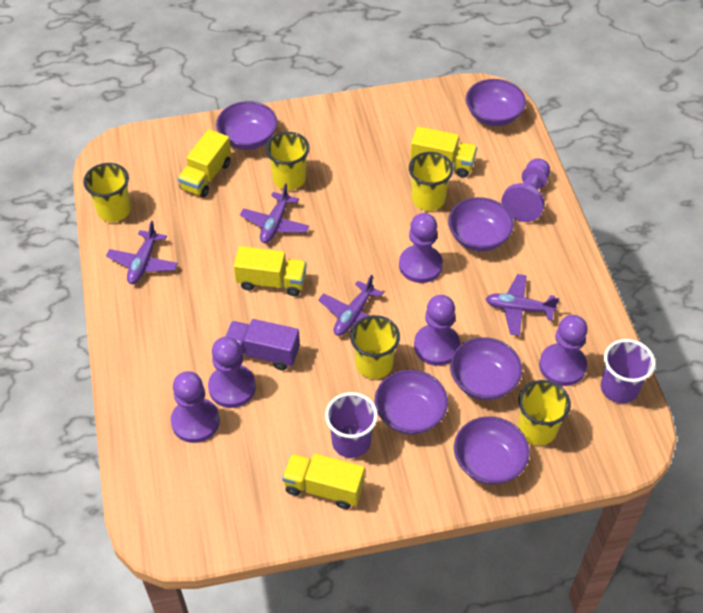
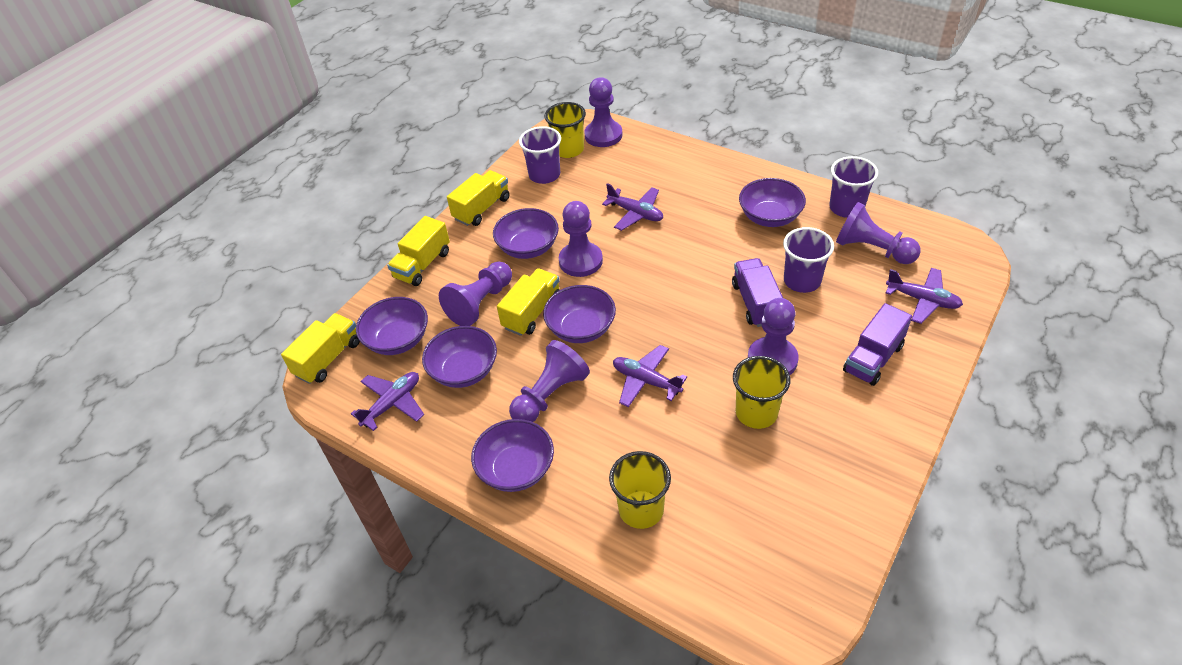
purple cup: 2 -> 3
purple truck: 1 -> 2
yellow cup: 5 -> 3

